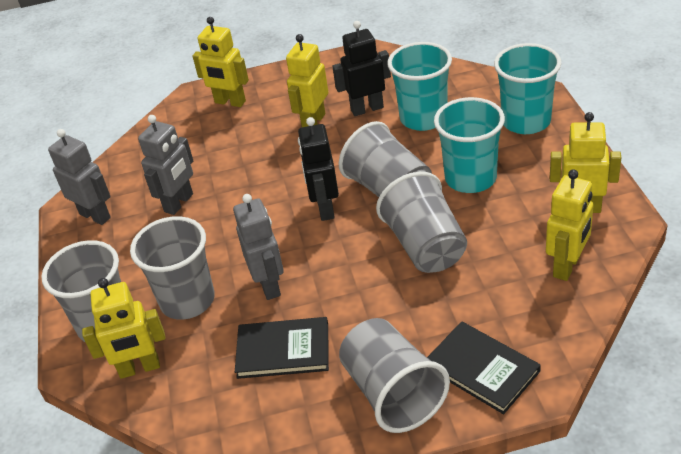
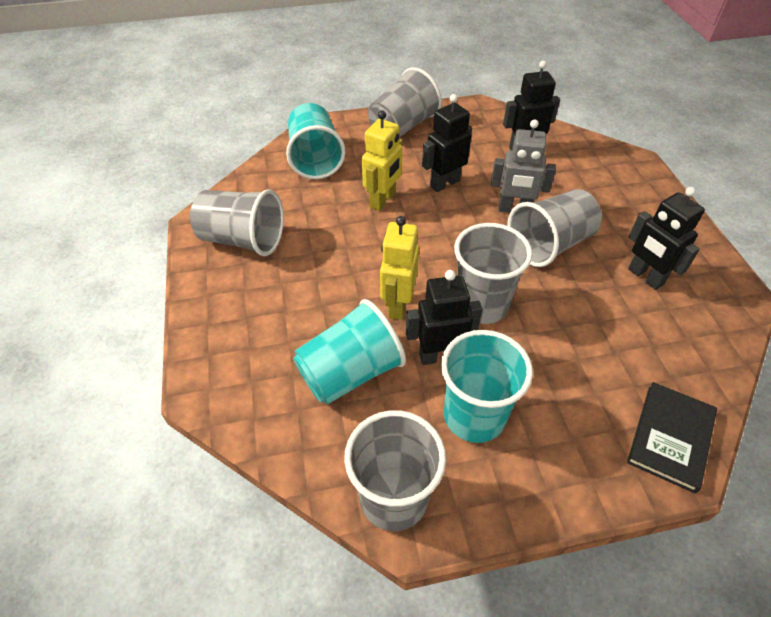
black book: 2 -> 1
black robot: 2 -> 4
grey robot: 3 -> 1
yellow robot: 5 -> 2

